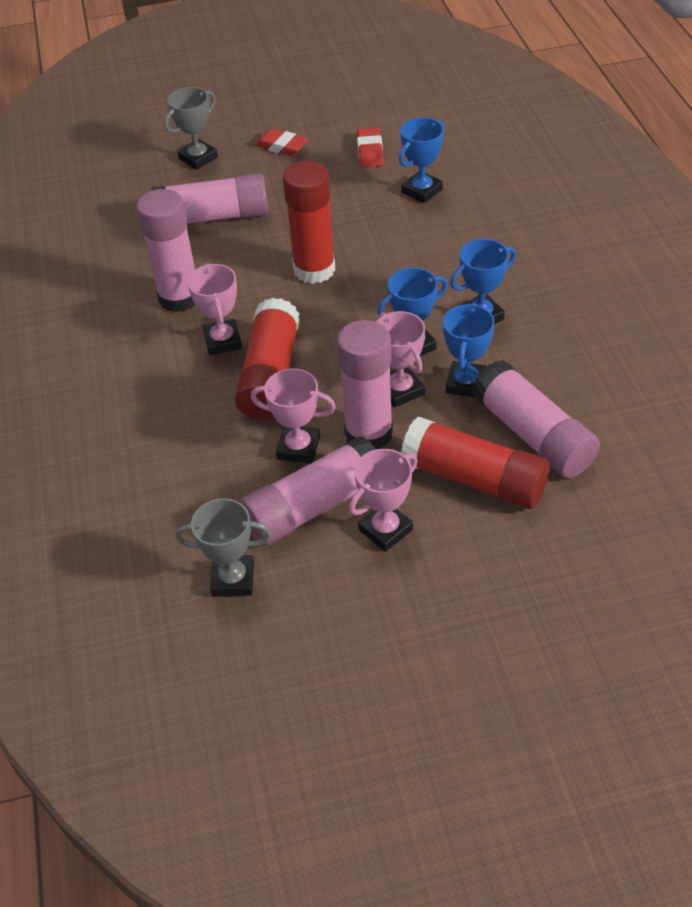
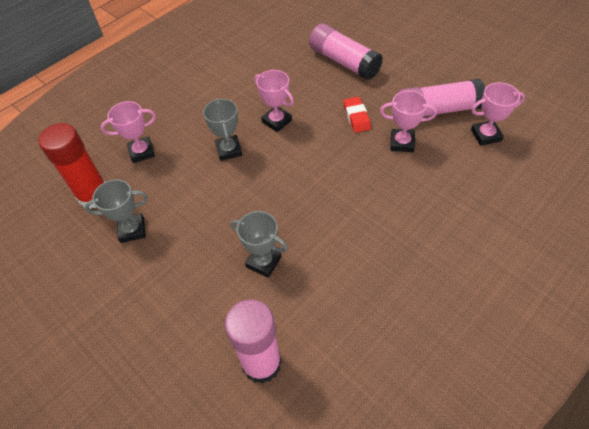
blue trophy: 4 -> 0
grey trophy: 2 -> 3
pink glue stick: 5 -> 3
red eraser: 2 -> 1
red glue stick: 3 -> 1

